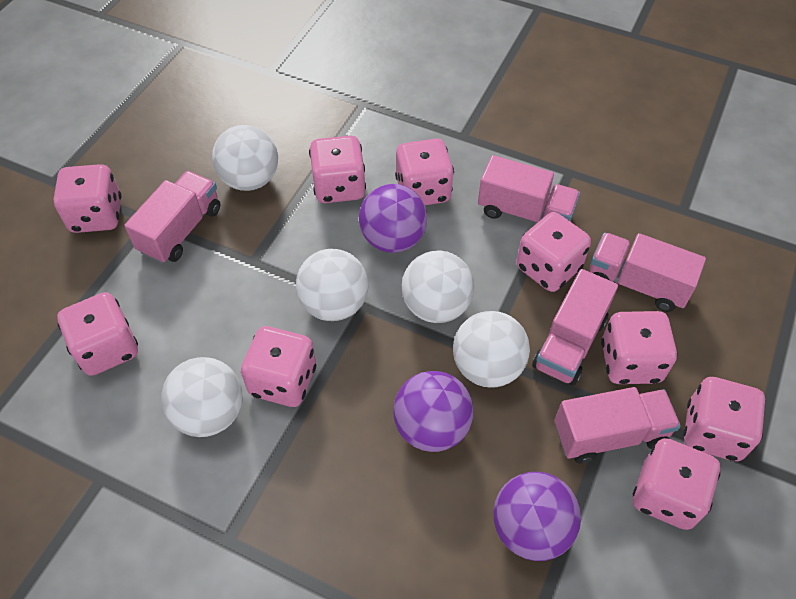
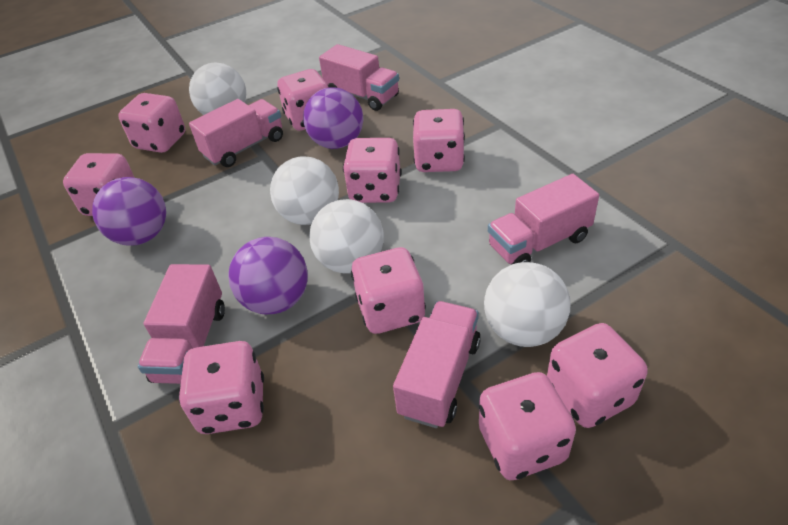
white ball: 5 -> 4

